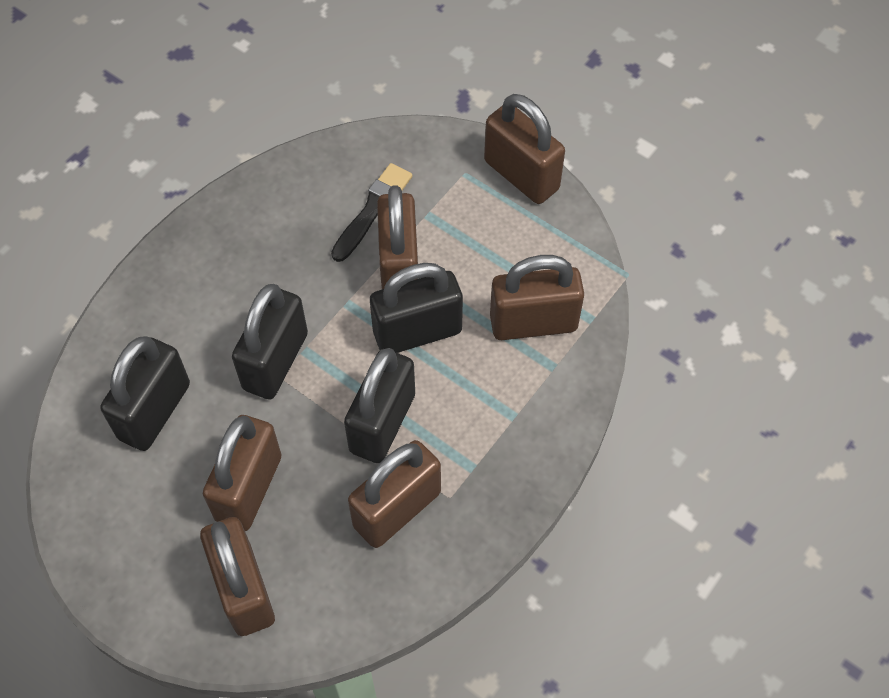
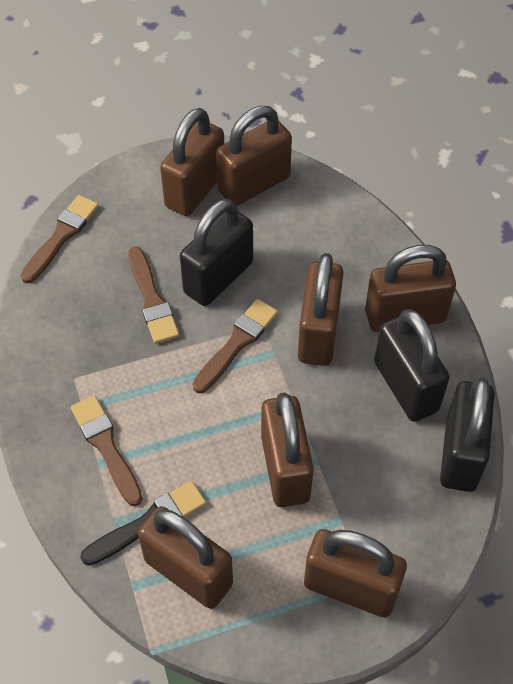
black padlock: 4 -> 3
brown brush: 0 -> 4
brown padlock: 6 -> 7

